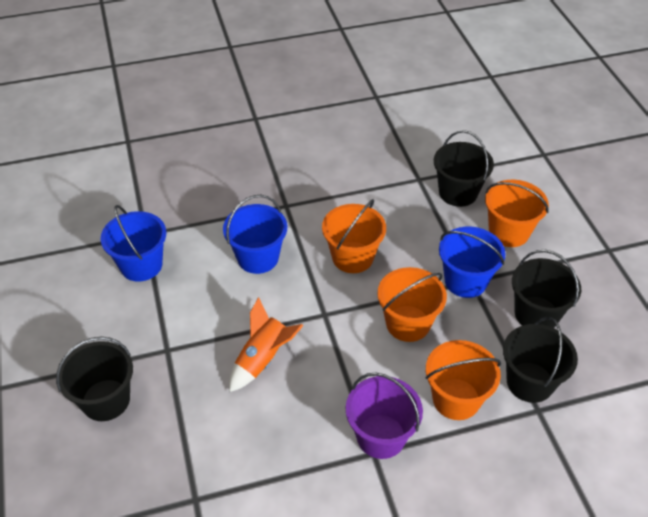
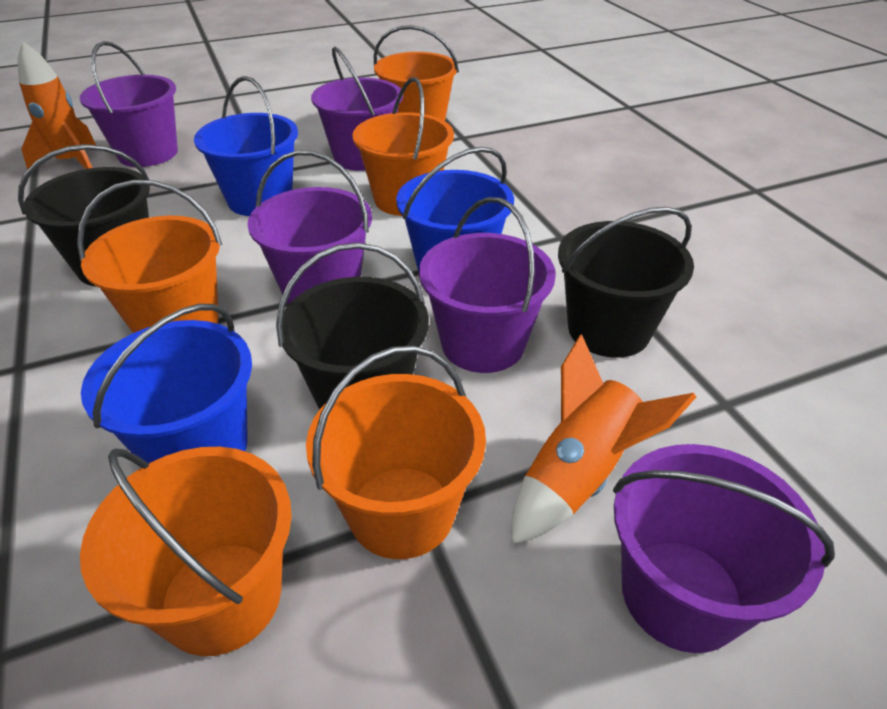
black bucket: 4 -> 3
orange bucket: 4 -> 5
orange rocket: 1 -> 2
purple bucket: 1 -> 5

